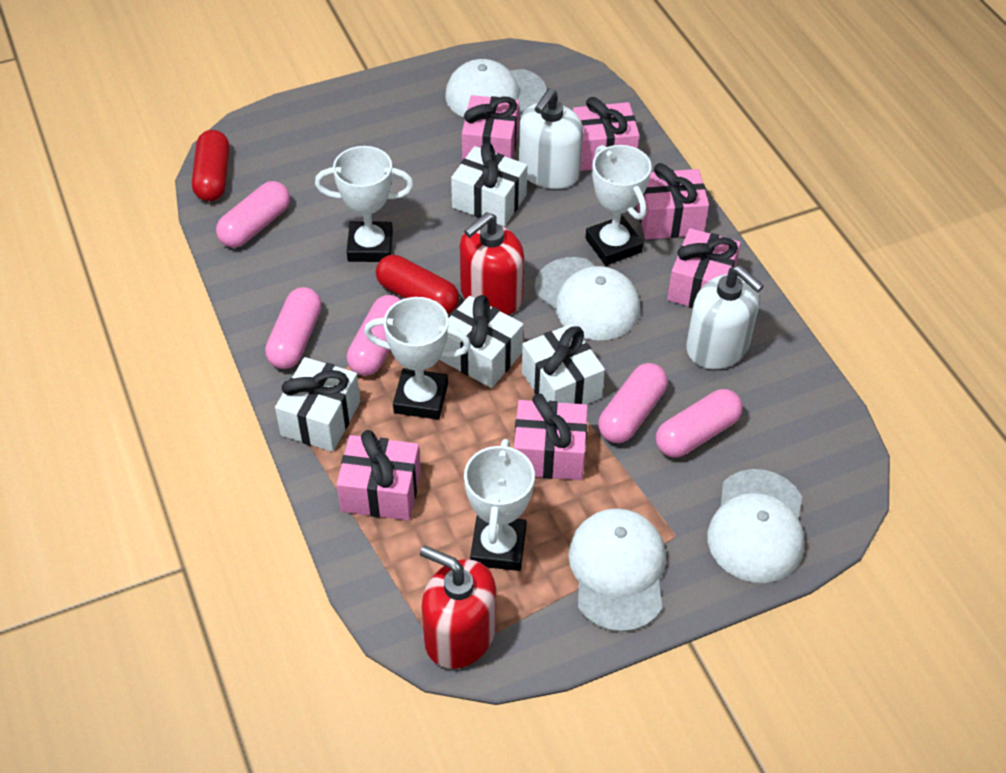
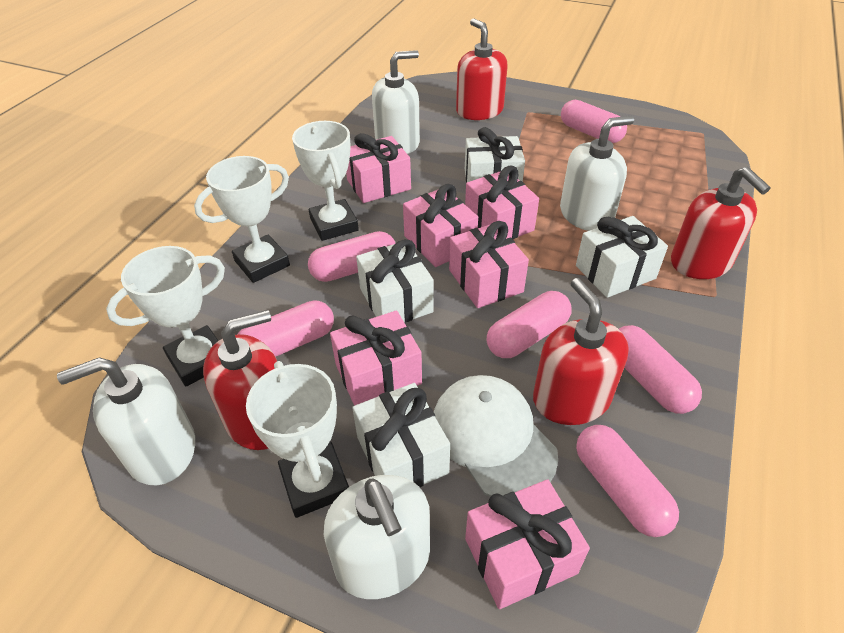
pink capsule: 5 -> 6
red capsule: 2 -> 0
red soap dispenser: 2 -> 4
white cap: 4 -> 1
white soap dispenser: 2 -> 4

